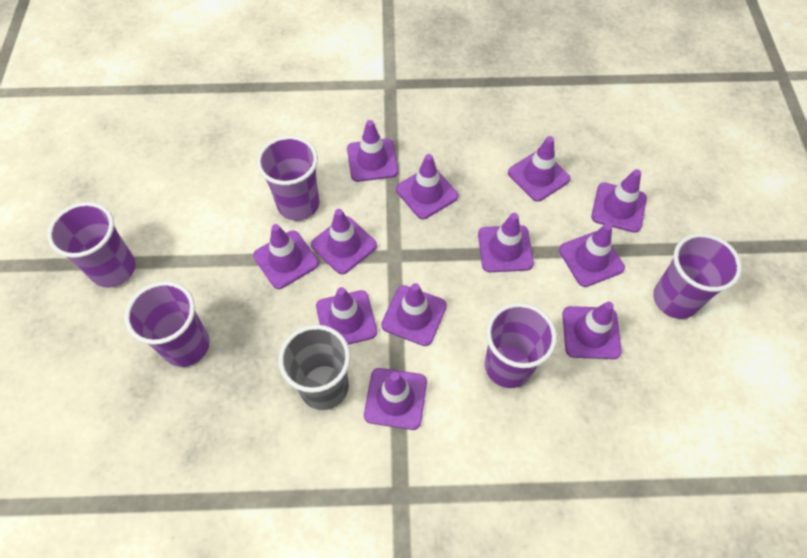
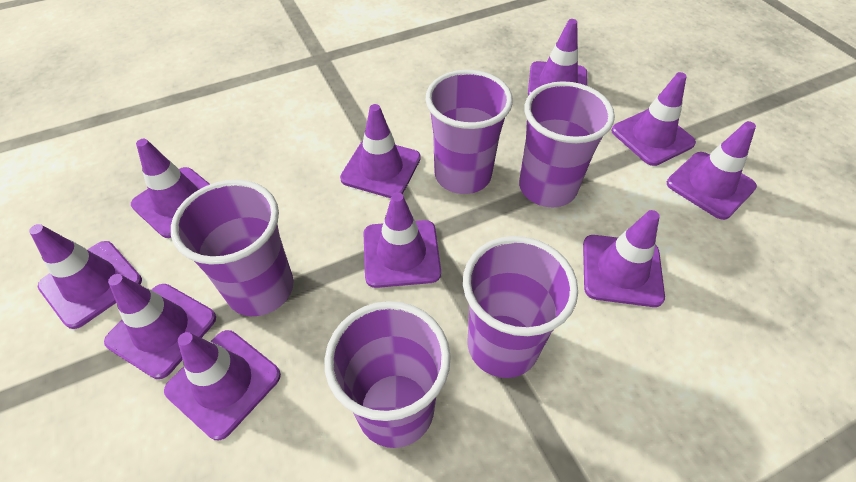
grey cup: 1 -> 0
purple traffic cone: 12 -> 10

